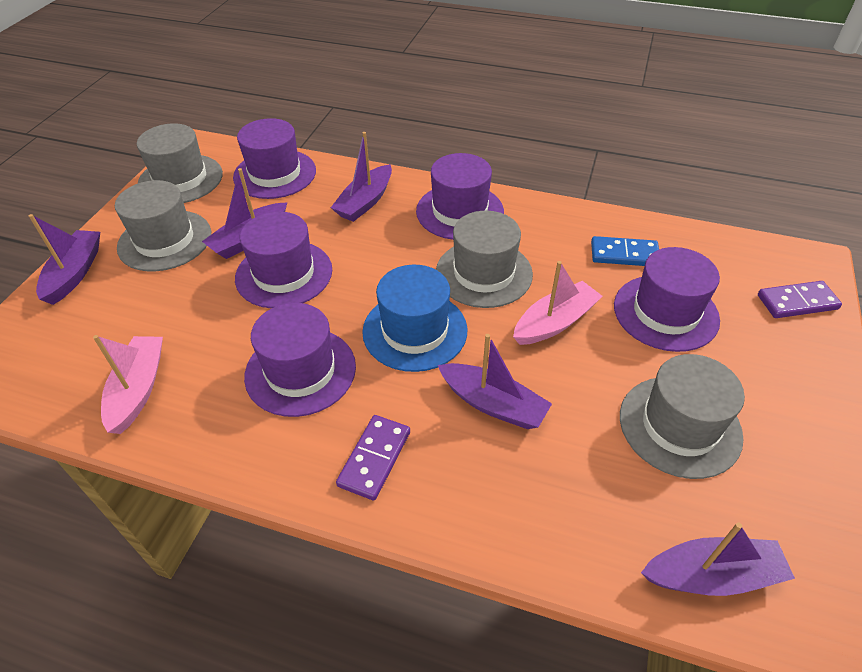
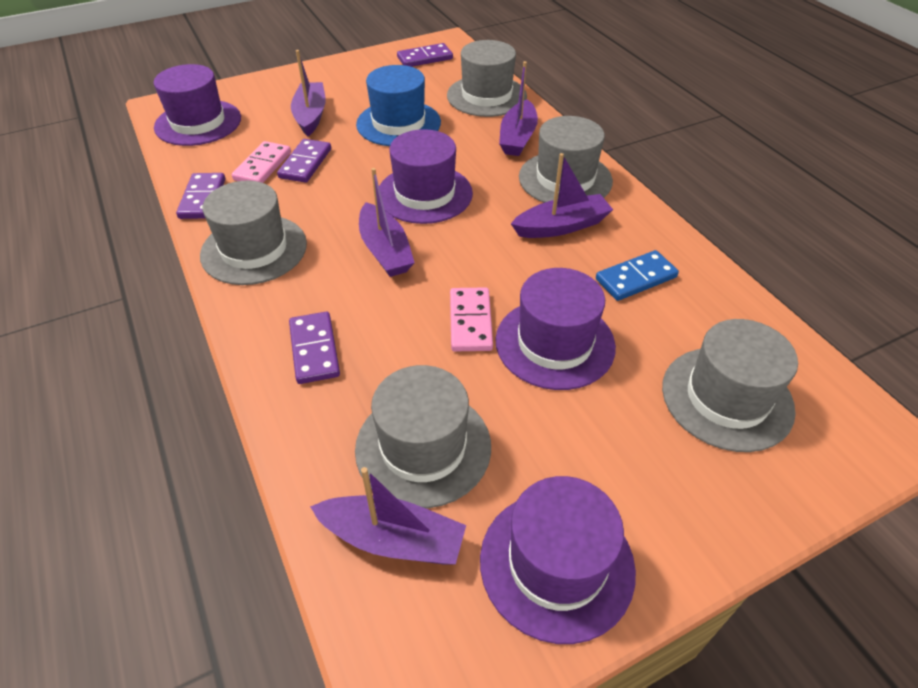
grey hat: 4 -> 5
pink boat: 2 -> 0
pink domino: 0 -> 2
purple domino: 2 -> 4
purple hat: 5 -> 4

